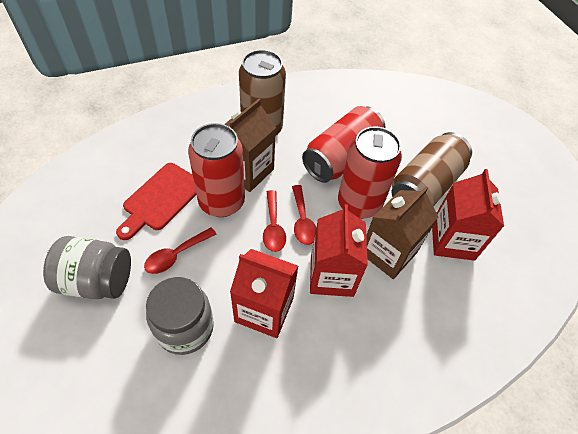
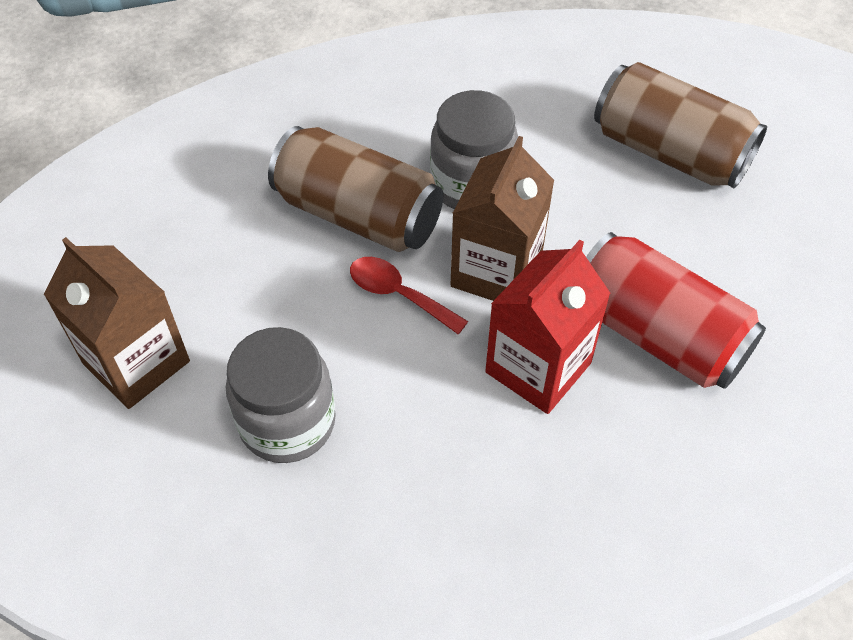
red can: 3 -> 1
red carton: 3 -> 1
red cutting board: 1 -> 0
red spoon: 3 -> 1

